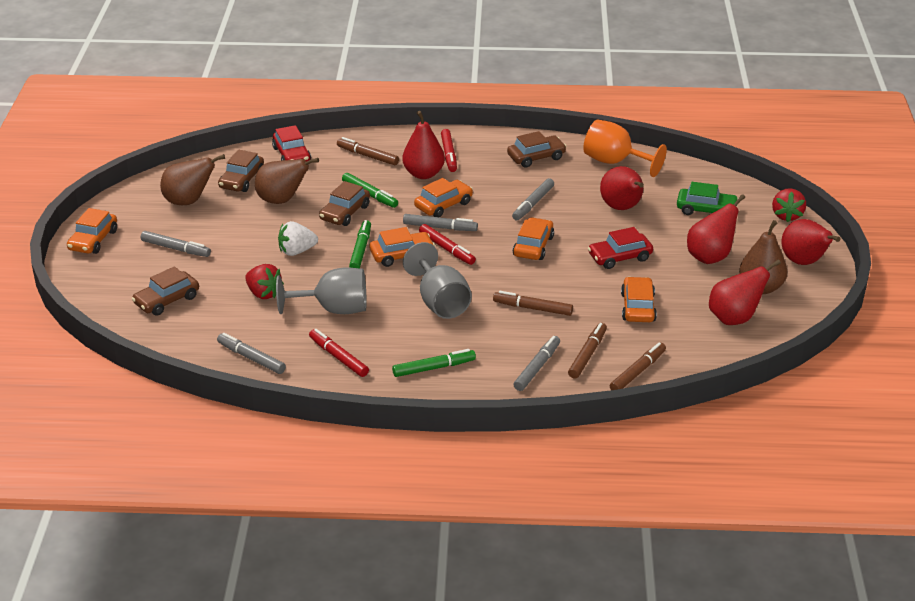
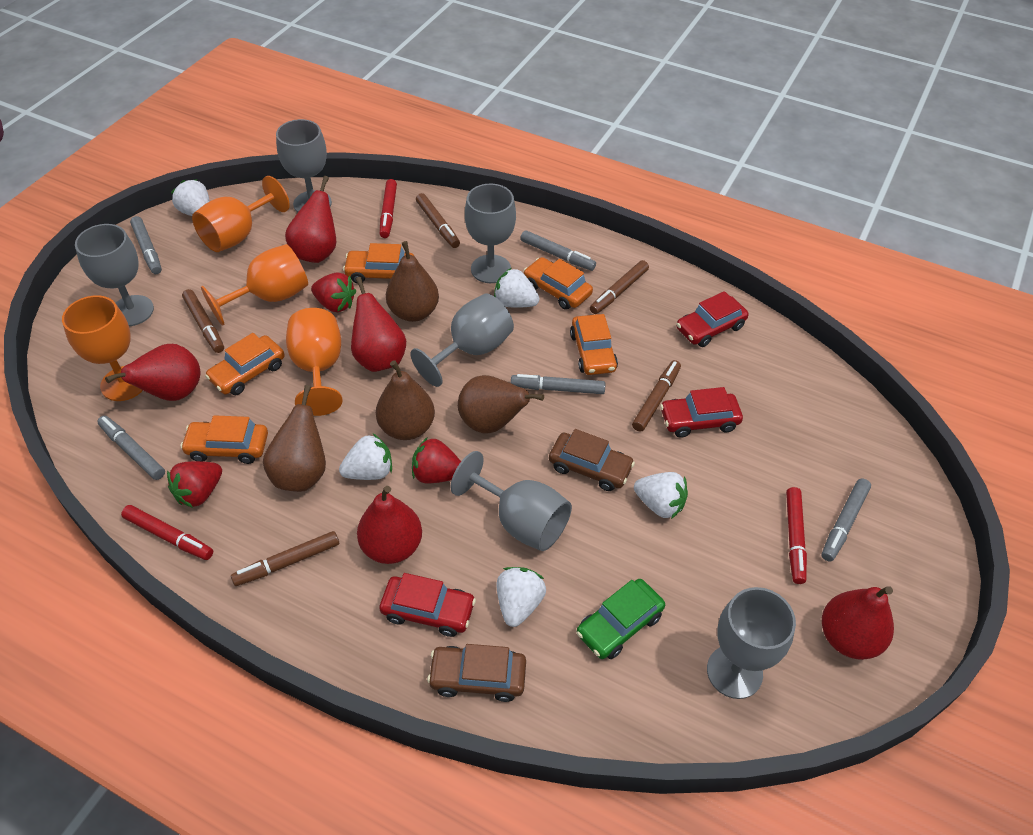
brown car: 4 -> 2
brown marker: 4 -> 5
brown pear: 3 -> 4
green marker: 3 -> 0
grey goblet: 2 -> 6
orange goblet: 1 -> 4
red car: 2 -> 3
red strawberry: 2 -> 3
white strawberry: 1 -> 5

